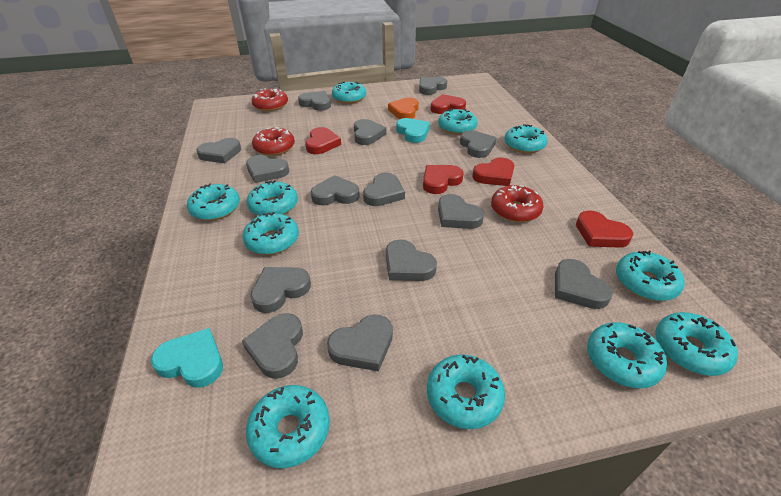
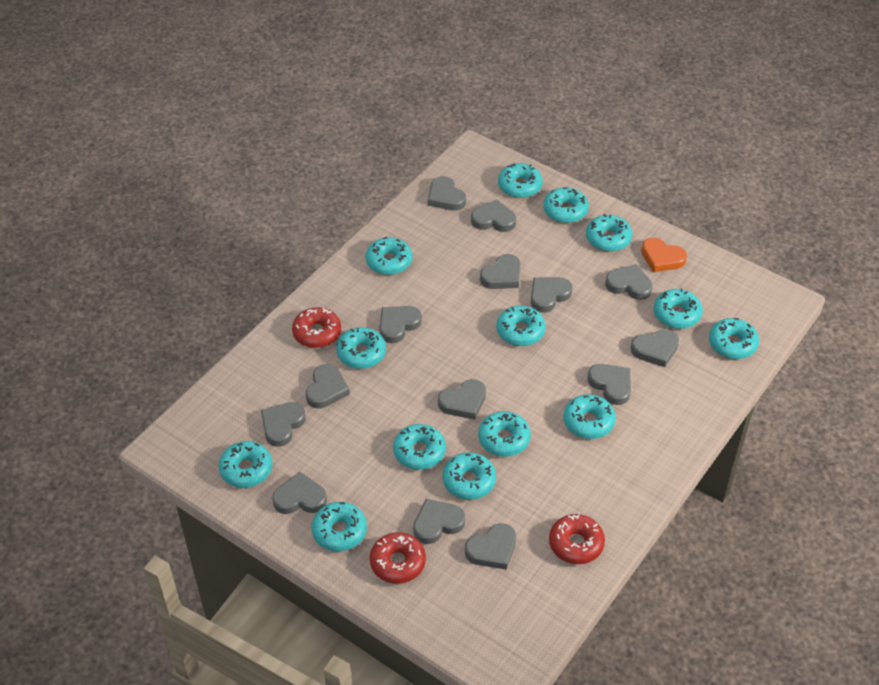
red heart: 5 -> 0
turquoise donut: 11 -> 14
turquoise heart: 2 -> 0

